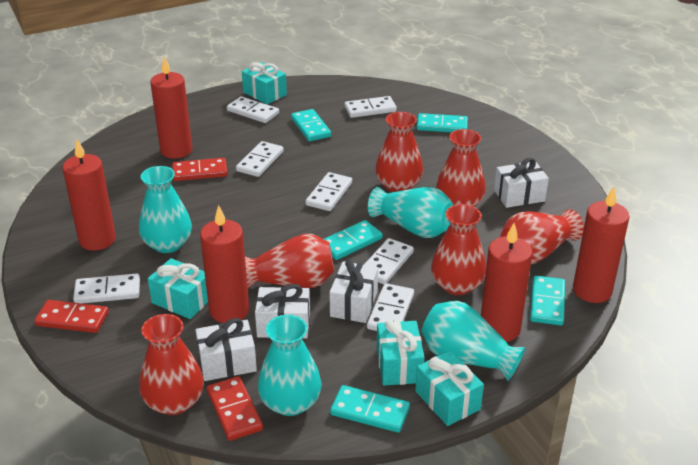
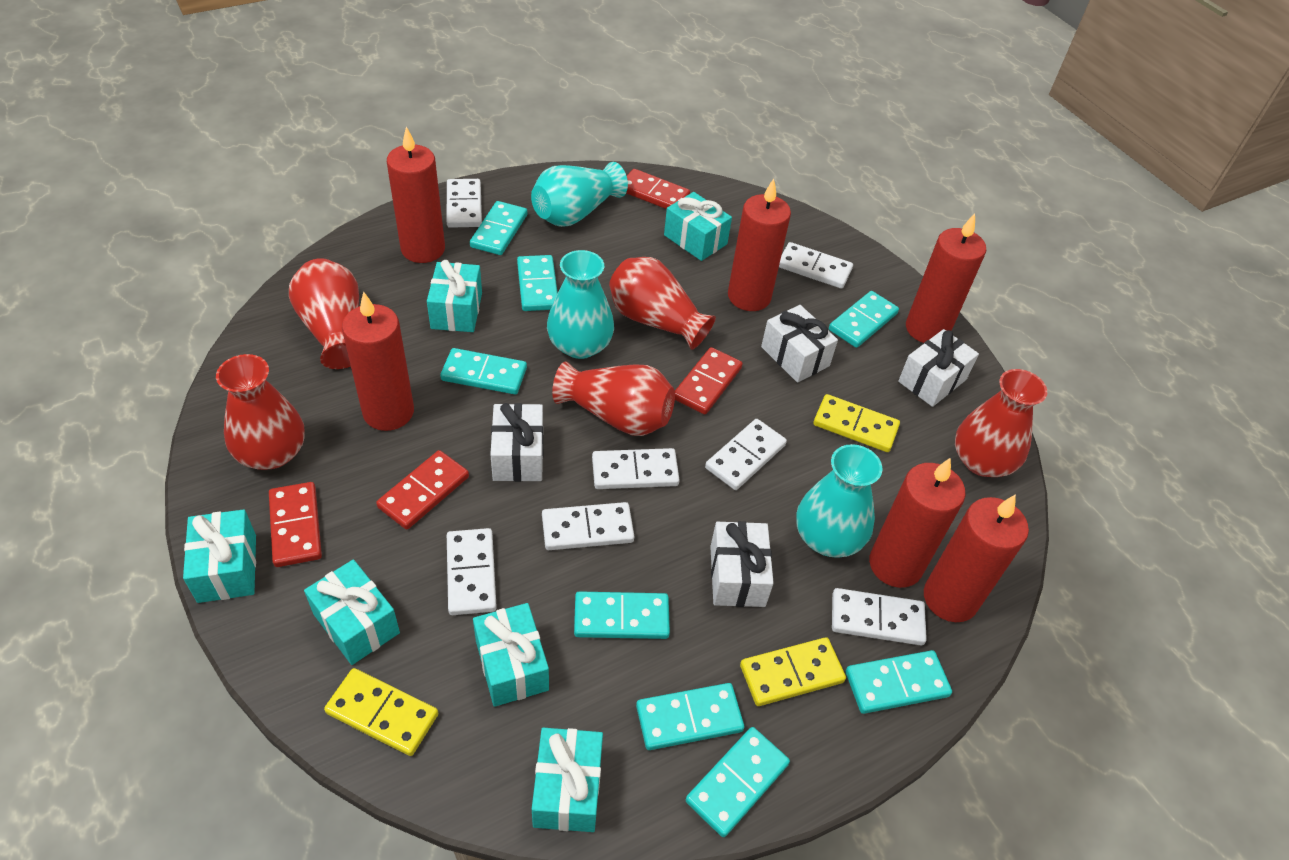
red candle: 5 -> 6
red domino: 3 -> 4
red vase: 6 -> 5
turquoise domino: 5 -> 8
turquoise gift: 4 -> 6
turquoise vase: 4 -> 3
yellow domino: 0 -> 3

